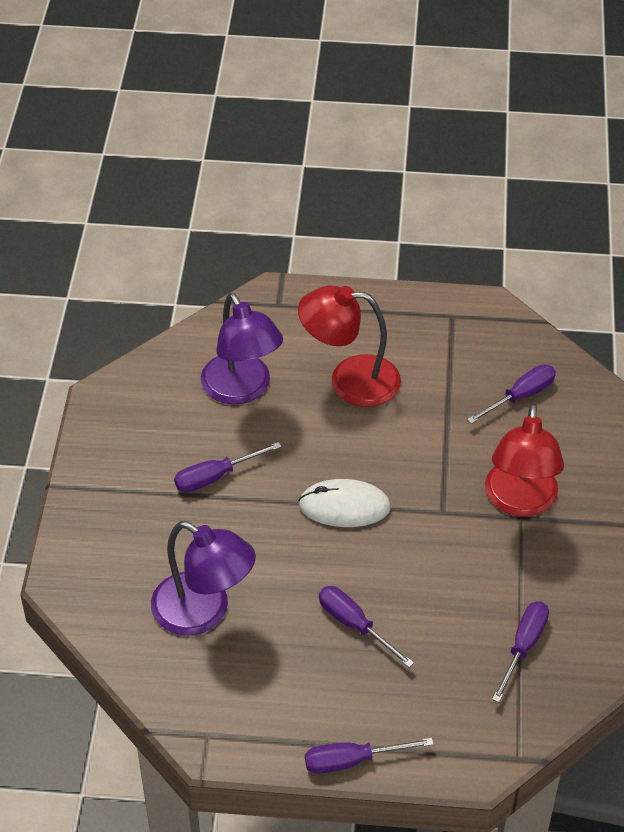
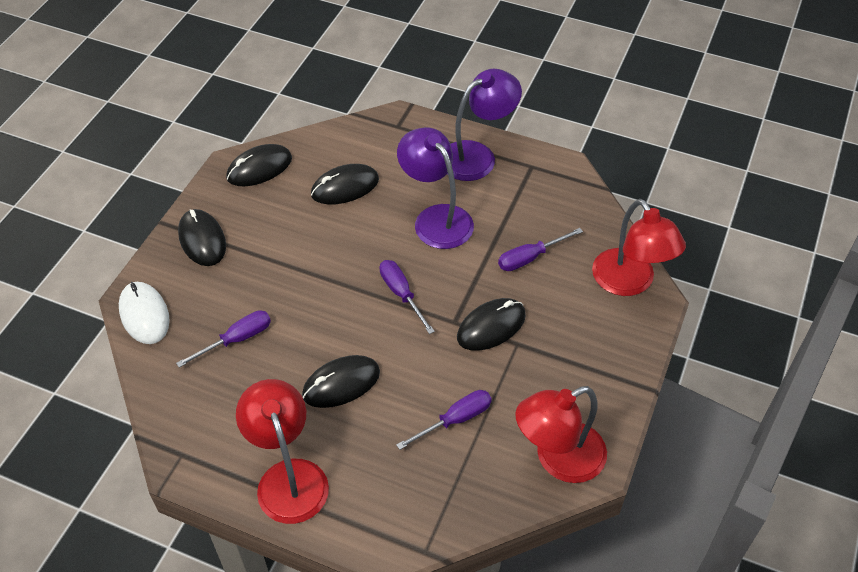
black mouse: 0 -> 5
purple screwdriver: 5 -> 4
red lamp: 2 -> 3

